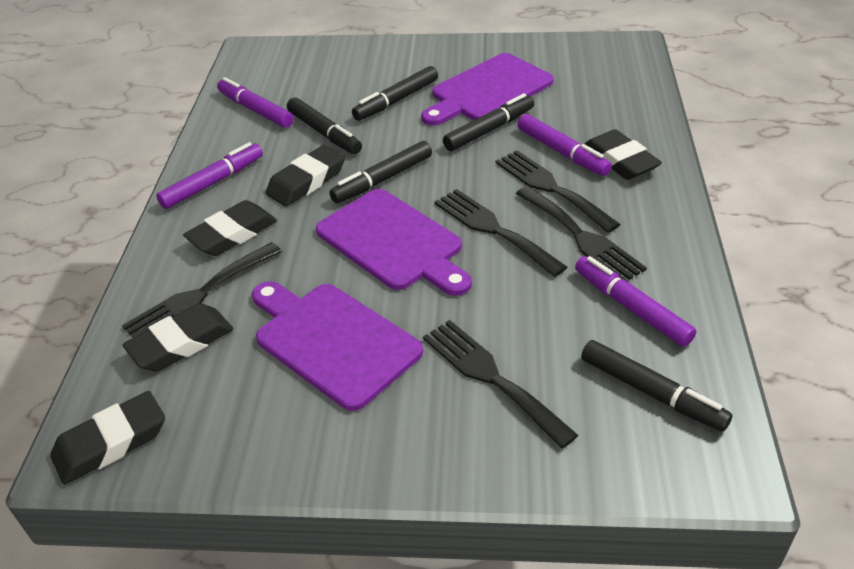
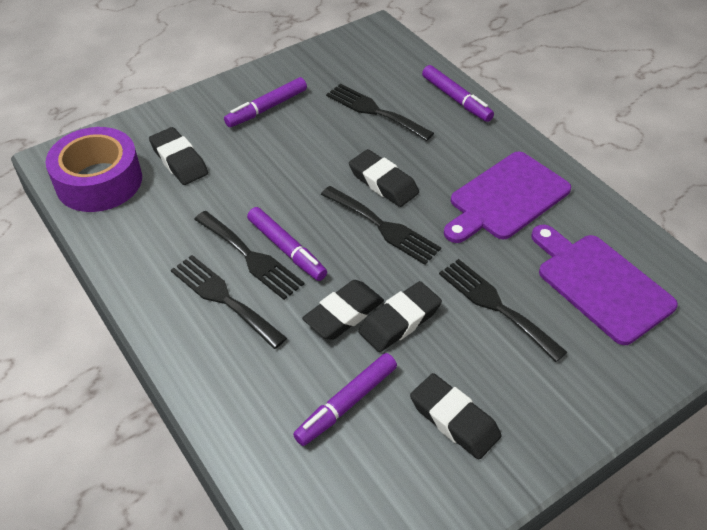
black marker: 5 -> 0
purple cutting board: 3 -> 2
purple tape: 0 -> 1

